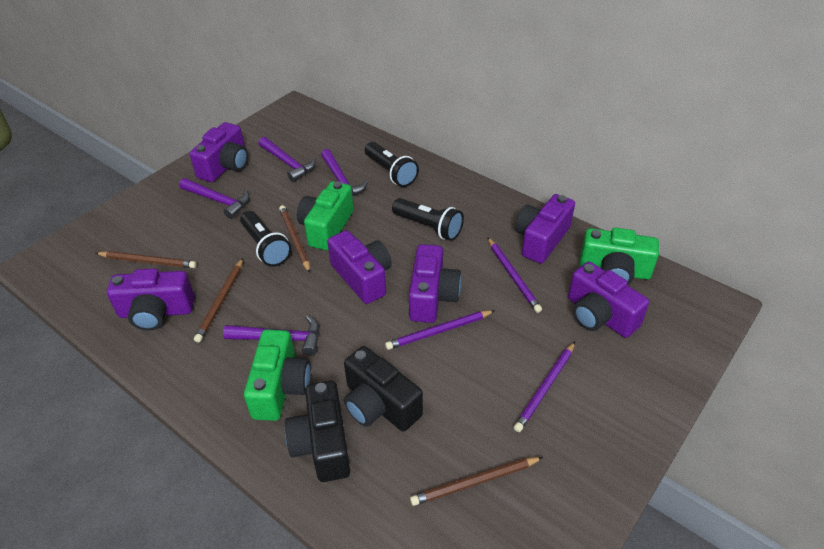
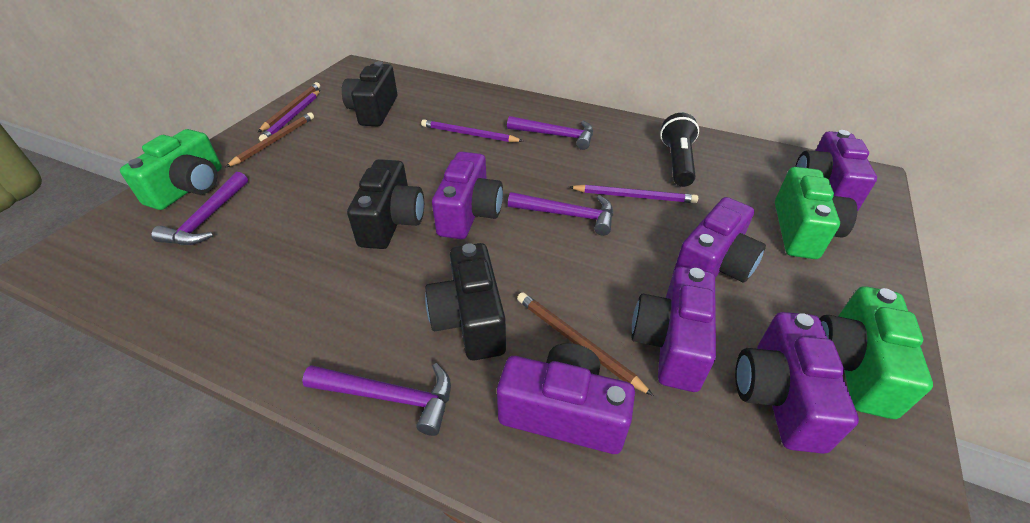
black camera: 2 -> 3
black flashlight: 3 -> 1
brown pencil: 4 -> 3

